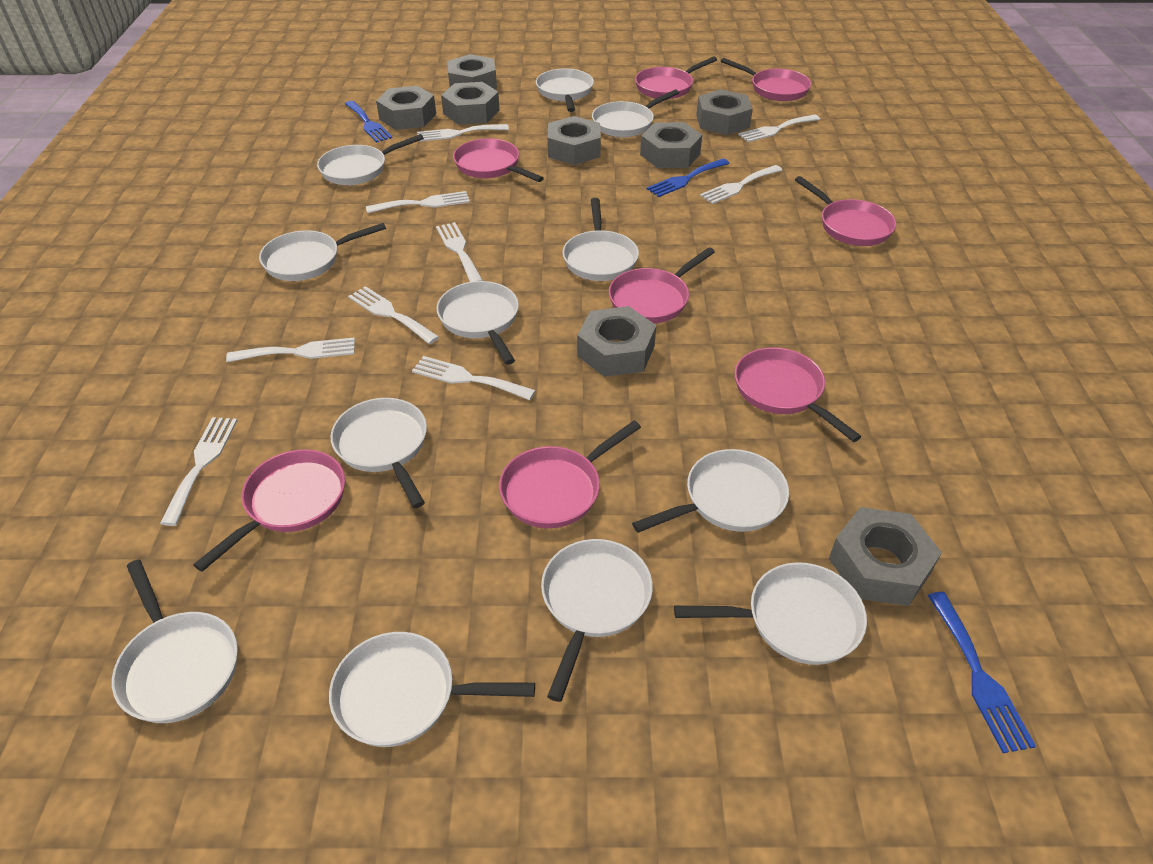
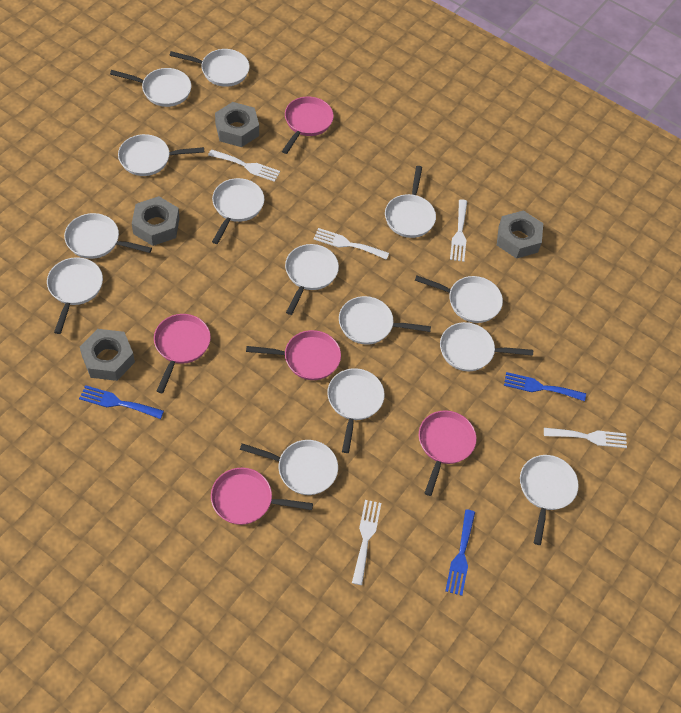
grey nut: 8 -> 4
pink pan: 8 -> 5
white fork: 9 -> 5
white pan: 12 -> 14

